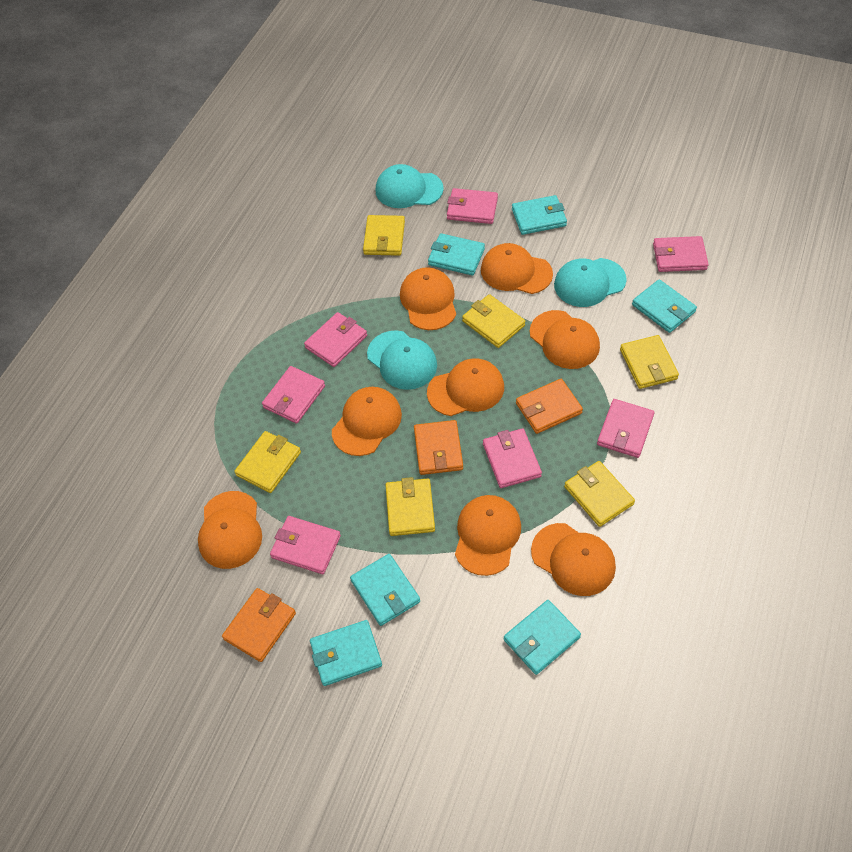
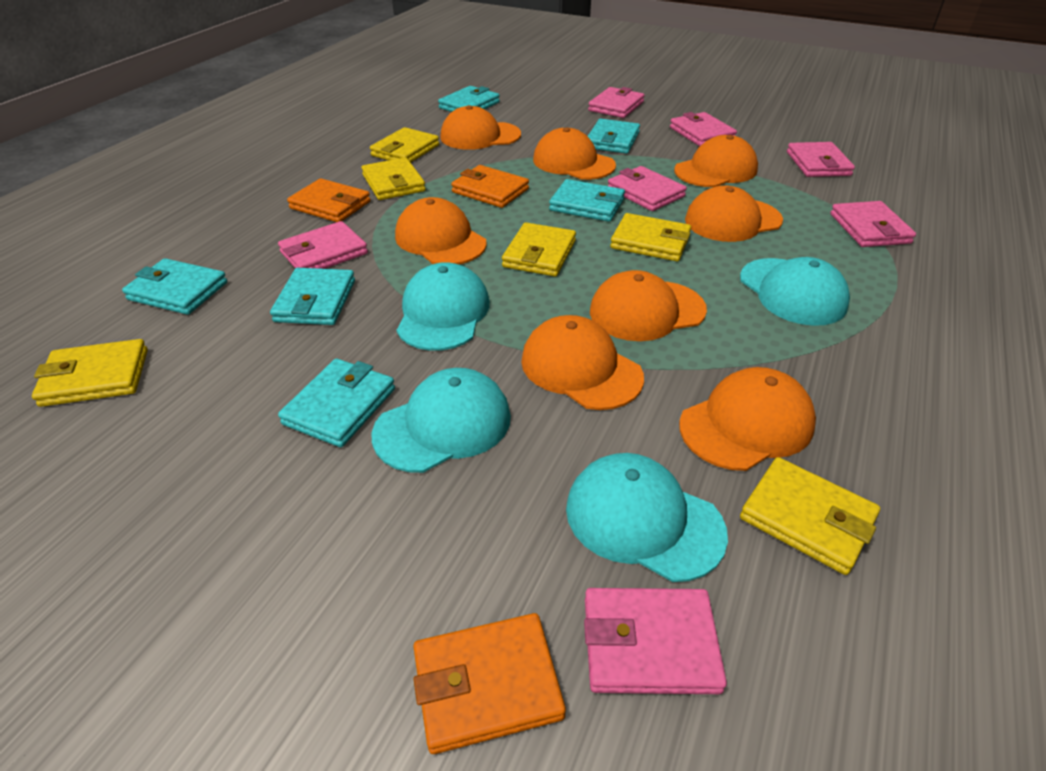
turquoise cap: 3 -> 4

